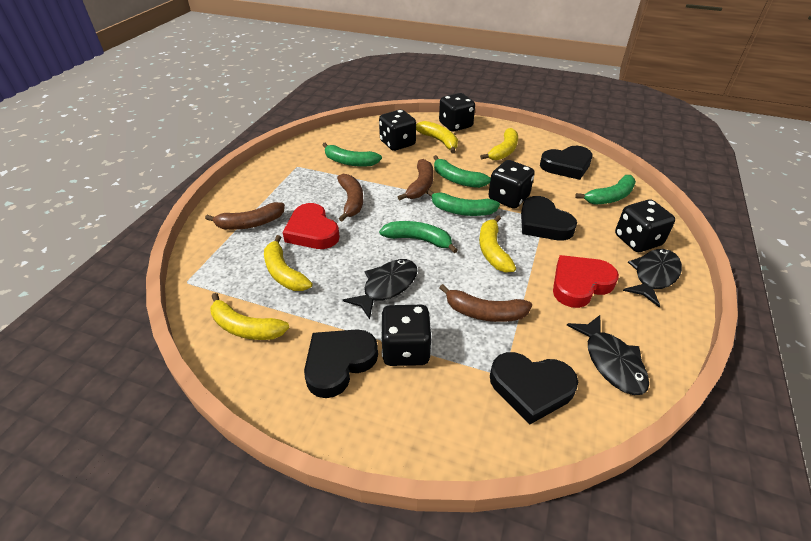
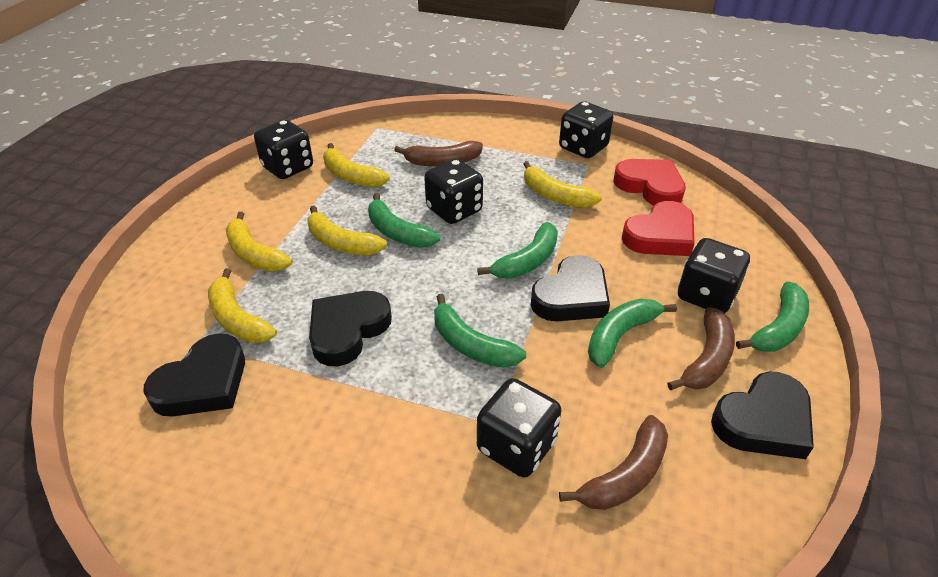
black fish: 3 -> 0
brown banana: 4 -> 3

